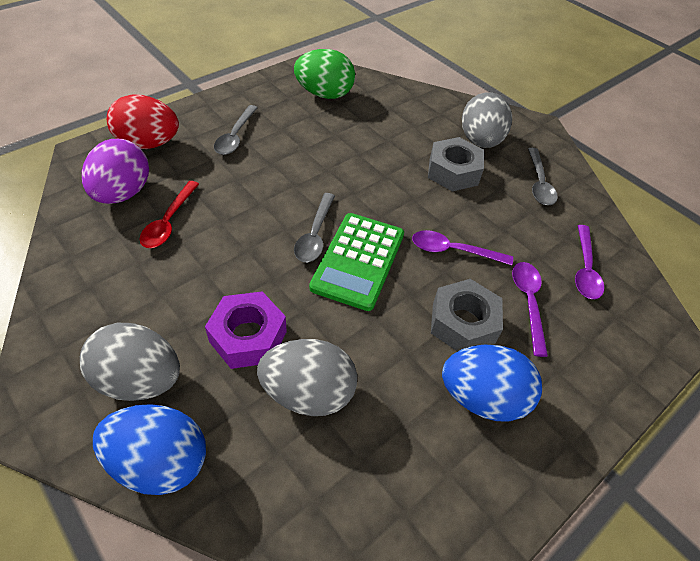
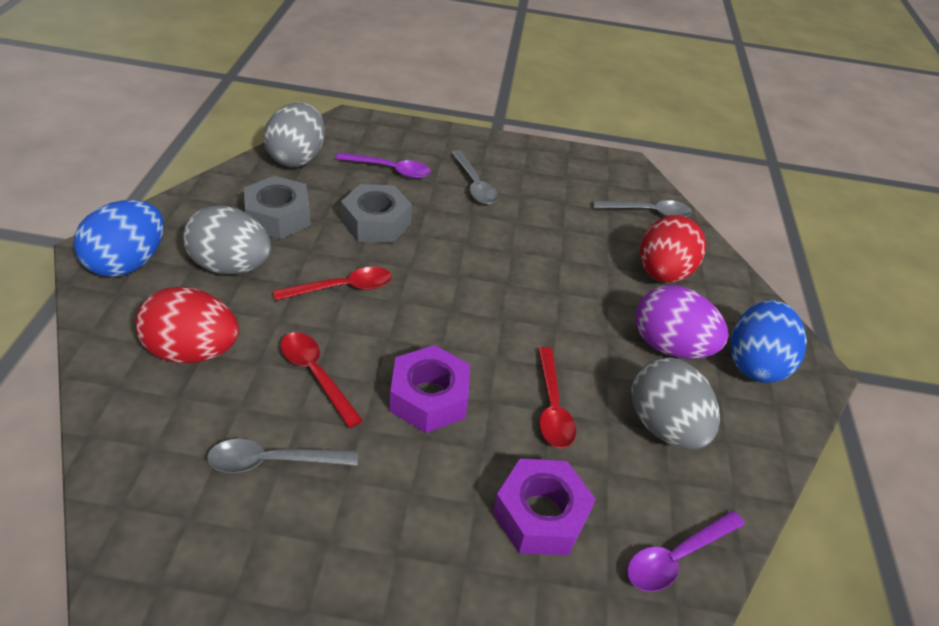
green calculator: 1 -> 0
green egg: 1 -> 0
purple nut: 1 -> 2
purple spoon: 3 -> 2
red egg: 1 -> 2
red spoon: 1 -> 3

